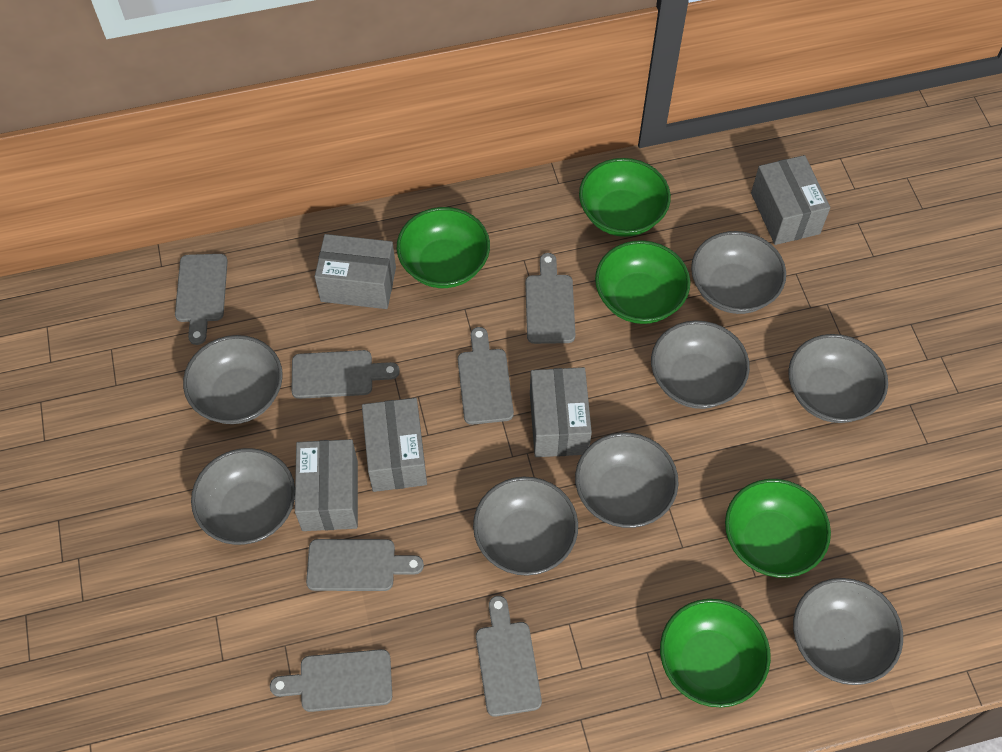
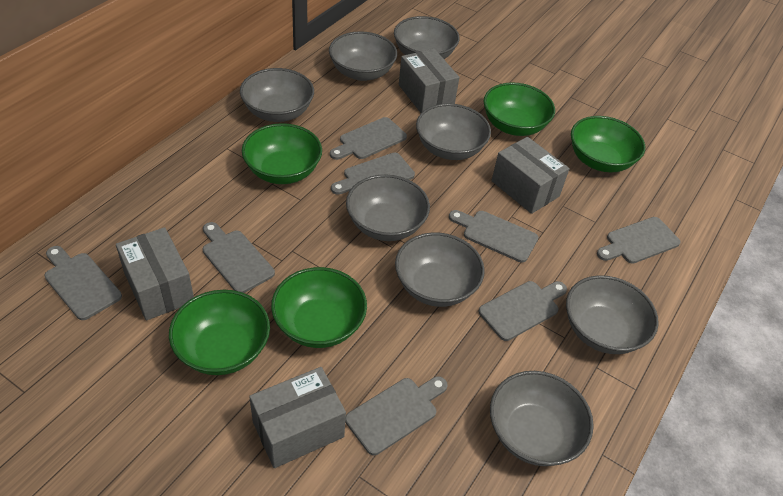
grey box: 5 -> 4
grey cutting board: 7 -> 8

